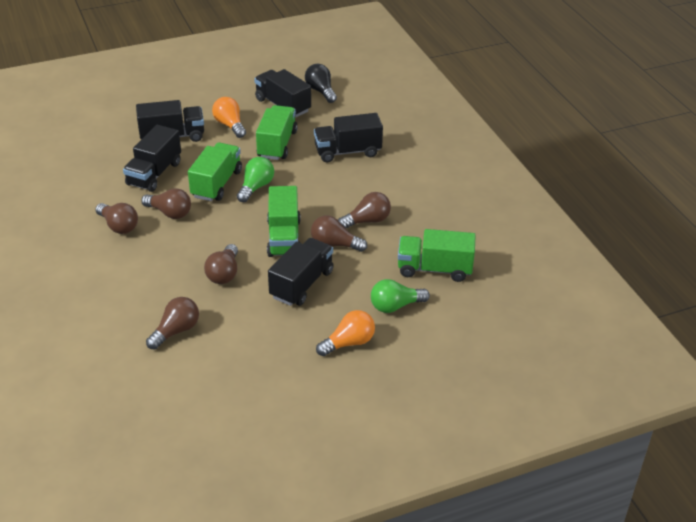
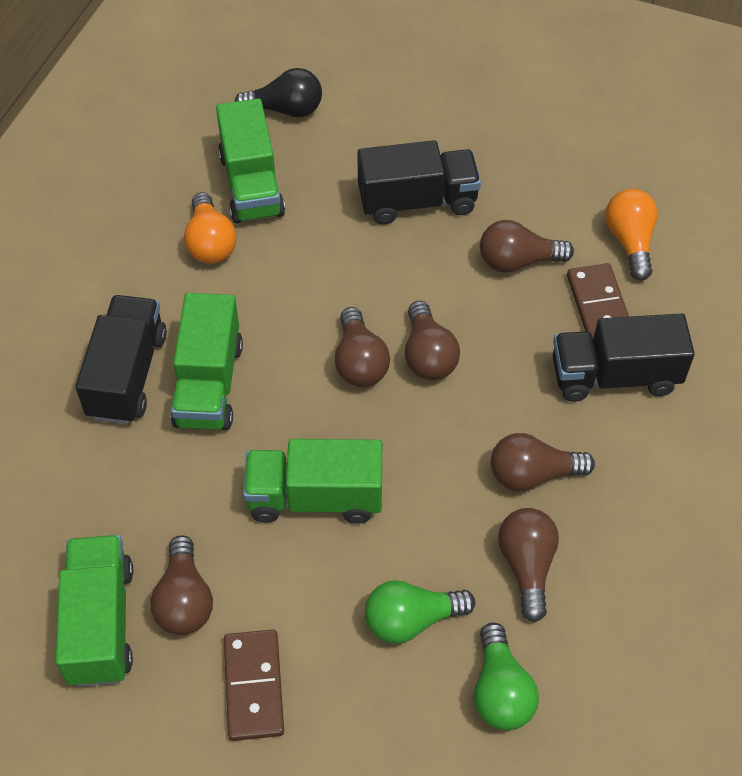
black truck: 5 -> 3
brown domino: 0 -> 2

